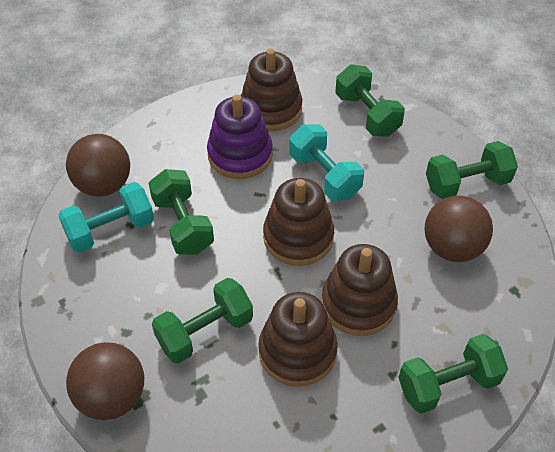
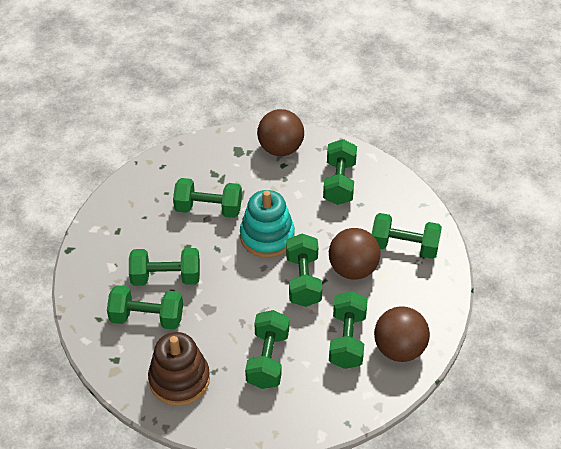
brown stacking toy: 4 -> 1
green dumbbell: 5 -> 8
purple stacking toy: 1 -> 0
turquoise dumbbell: 2 -> 0
turquoise stacking toy: 0 -> 1

